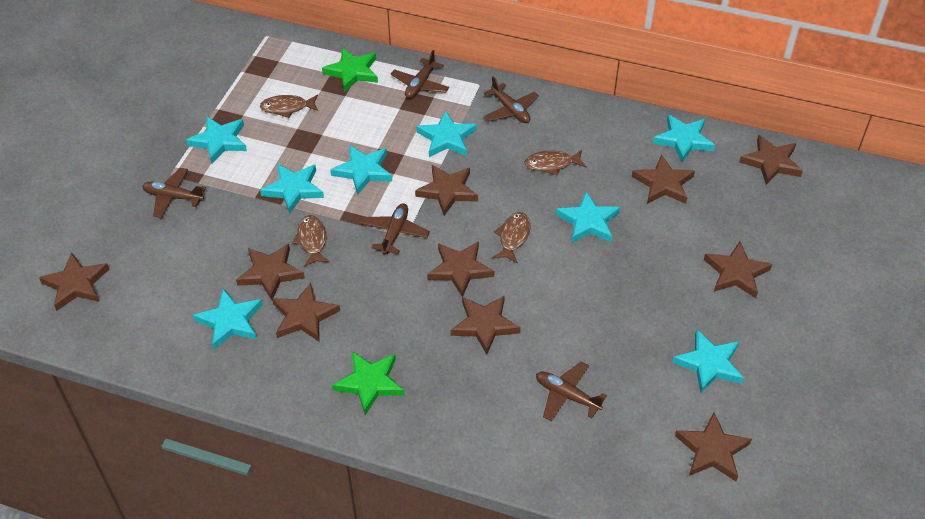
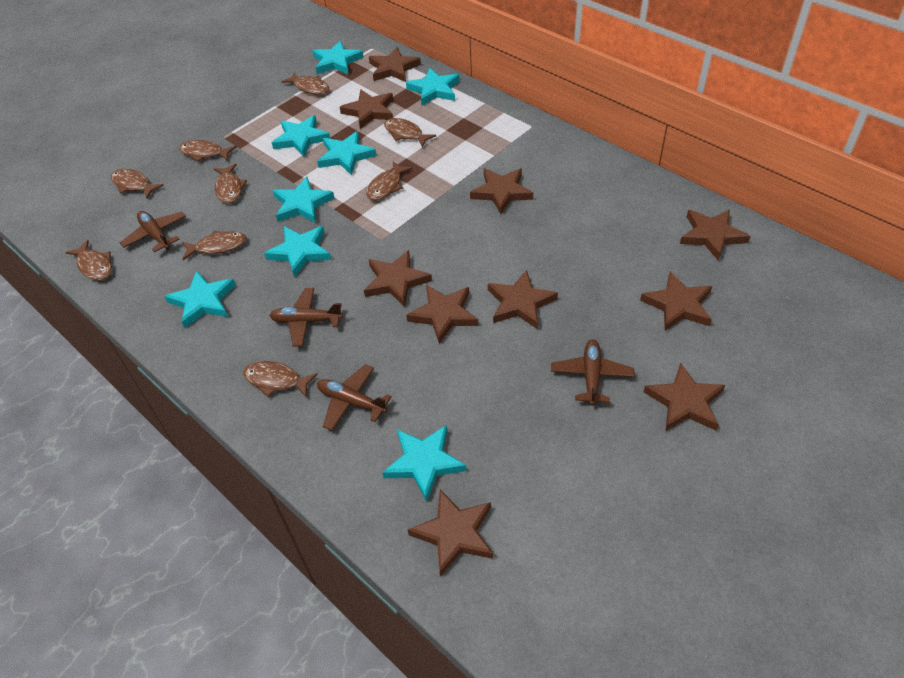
brown fish: 4 -> 9
brown plane: 5 -> 4
green star: 2 -> 0

